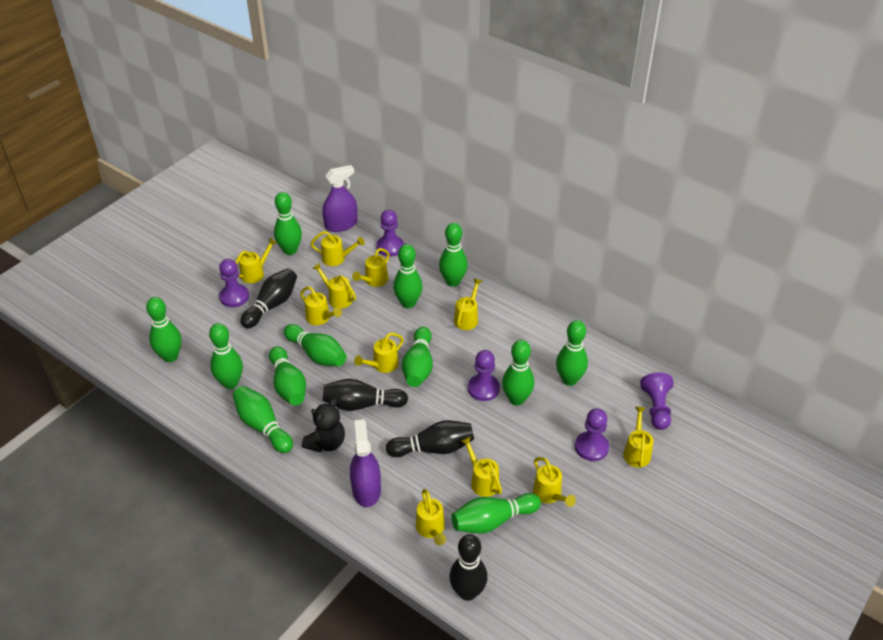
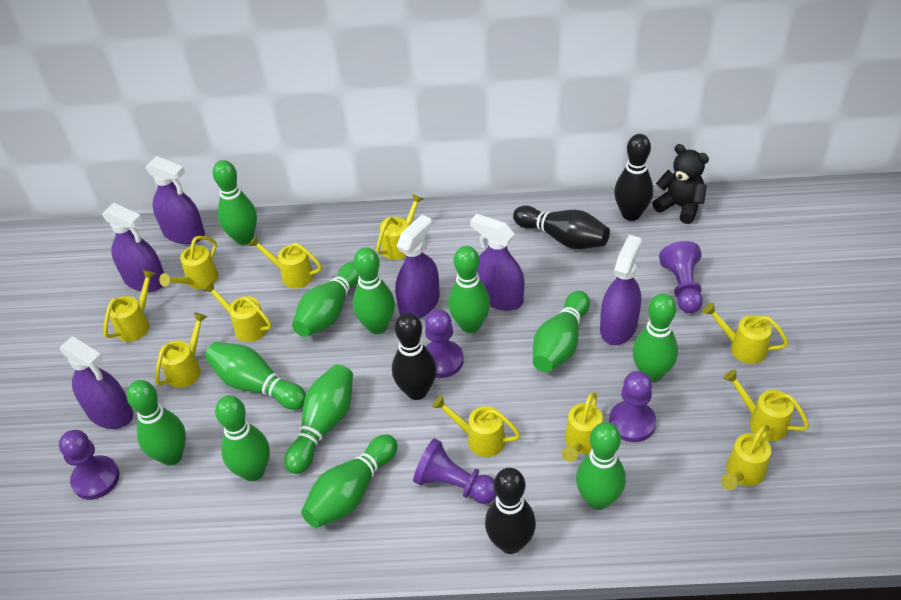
purple spray bottle: 2 -> 6

